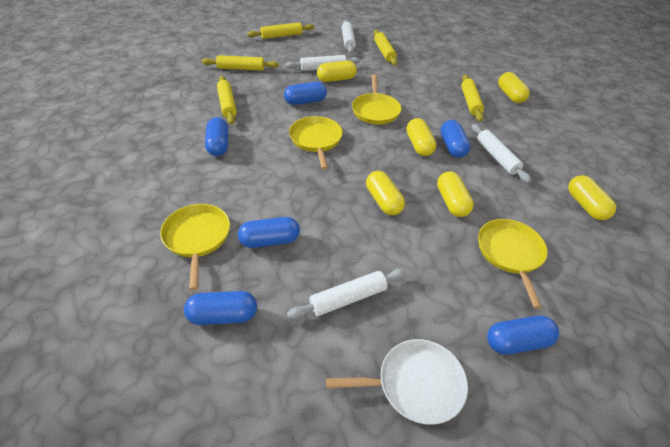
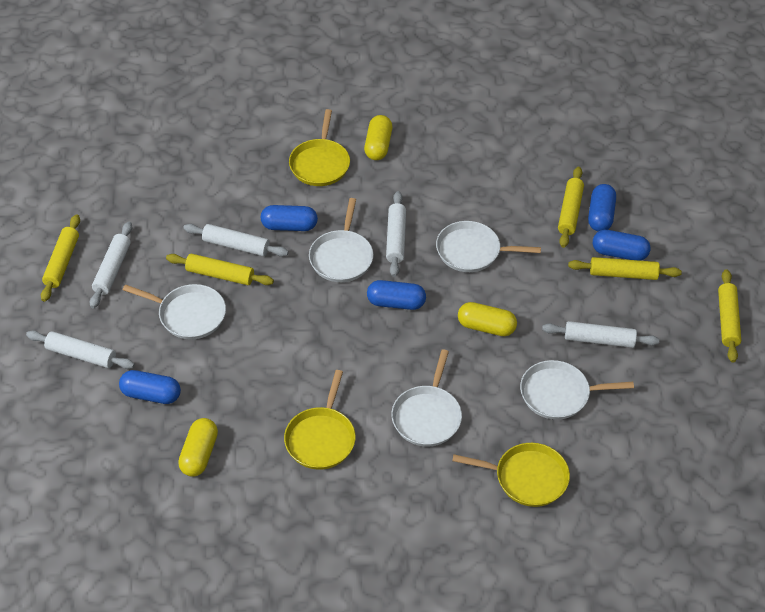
blue capsule: 6 -> 5
white pan: 1 -> 5
white rolling pin: 4 -> 5
yellow capsule: 6 -> 3
yellow pan: 4 -> 3

